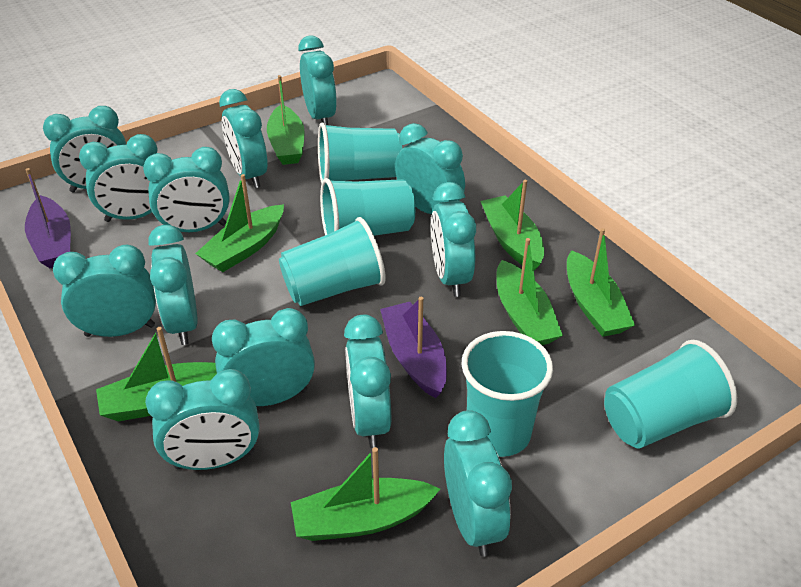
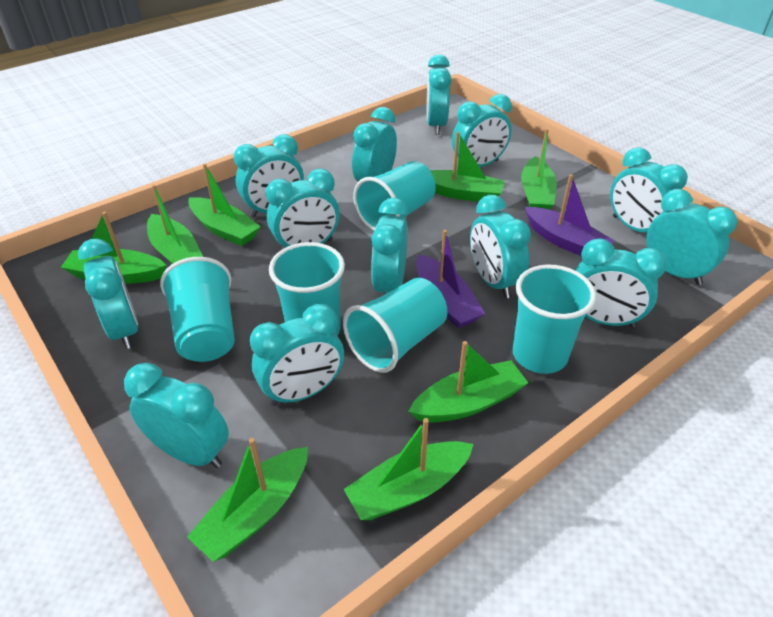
green boat: 7 -> 8

